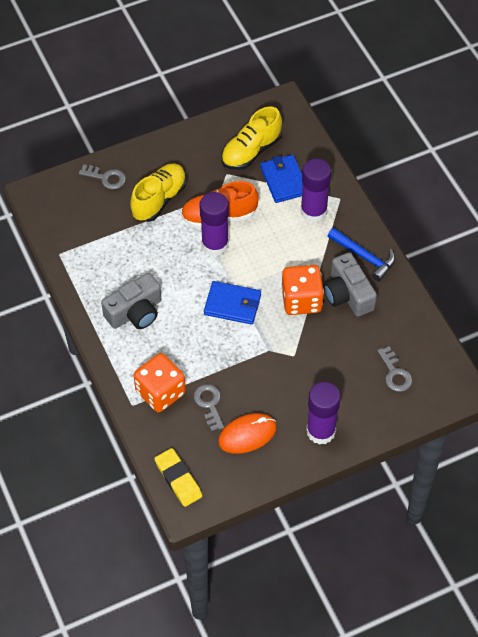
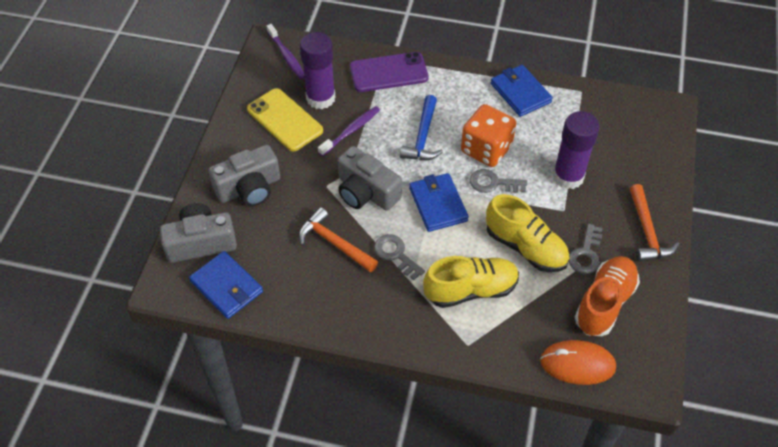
blue wallet: 2 -> 3
grey camera: 2 -> 3
orange dice: 2 -> 1
orange hammer: 0 -> 2
purple glue stick: 3 -> 2
purple phone: 0 -> 1
purple toothbrush: 0 -> 2
yellow eraser: 1 -> 0
yellow phone: 0 -> 1

